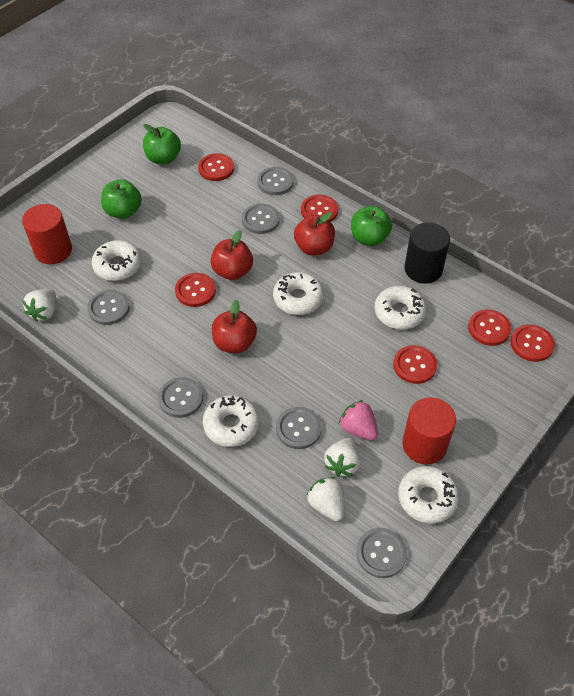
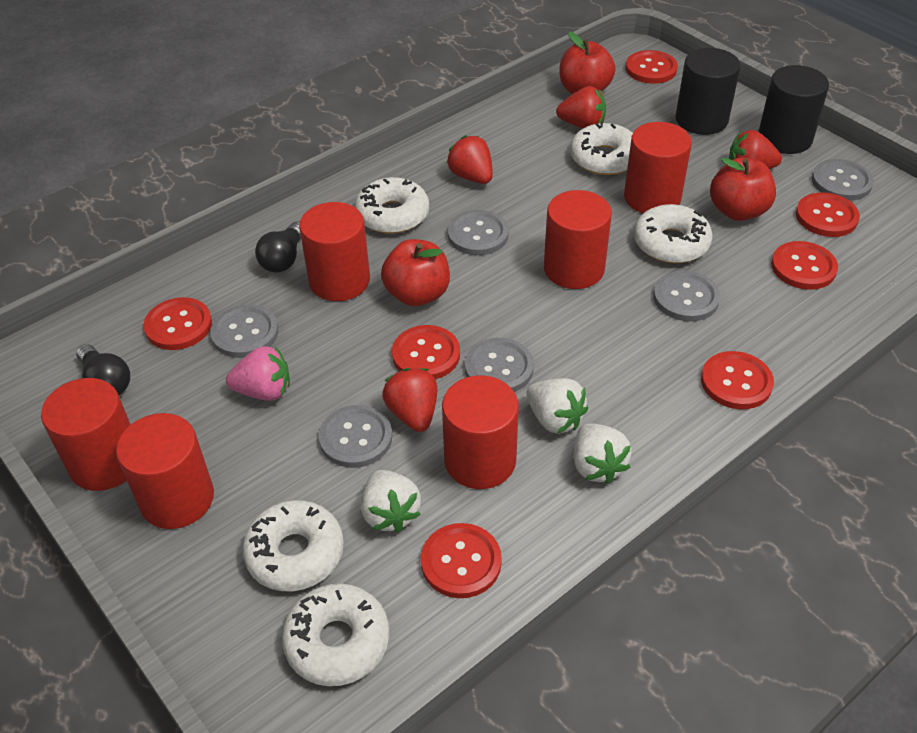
black cylinder: 1 -> 2
black light bulb: 0 -> 2
green apple: 3 -> 0
red button: 6 -> 7
red cylinder: 2 -> 6
red strawberry: 0 -> 4

